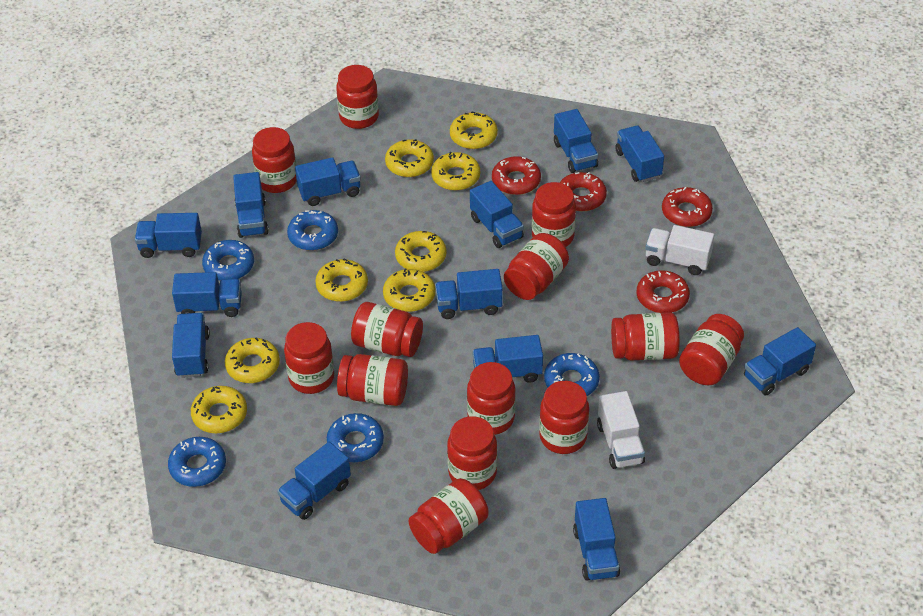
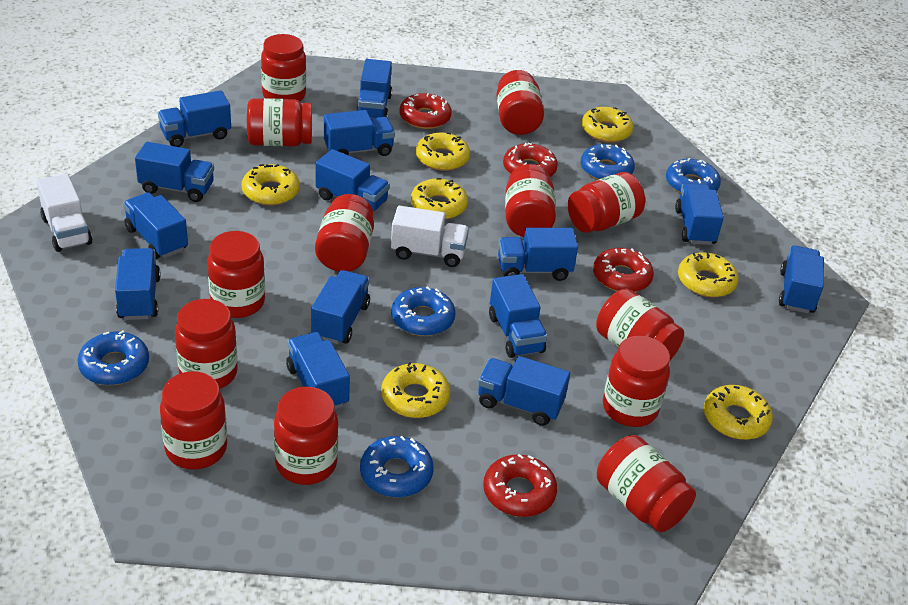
blue truck: 13 -> 14
yellow donut: 8 -> 7

